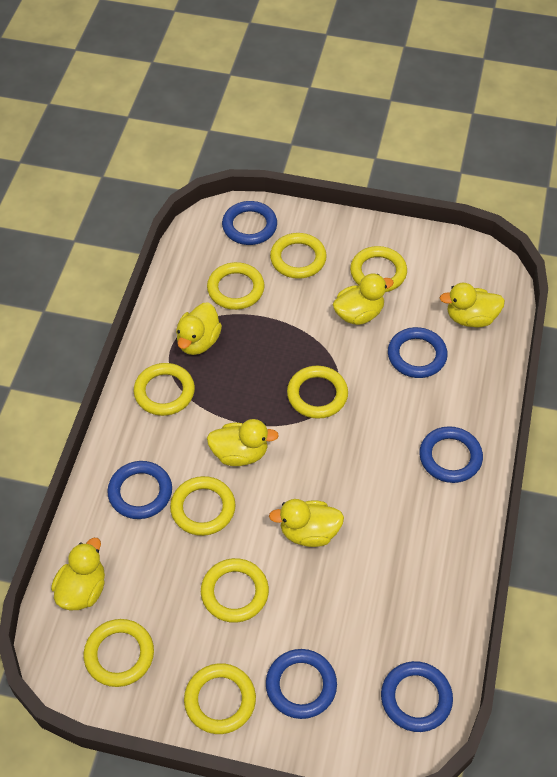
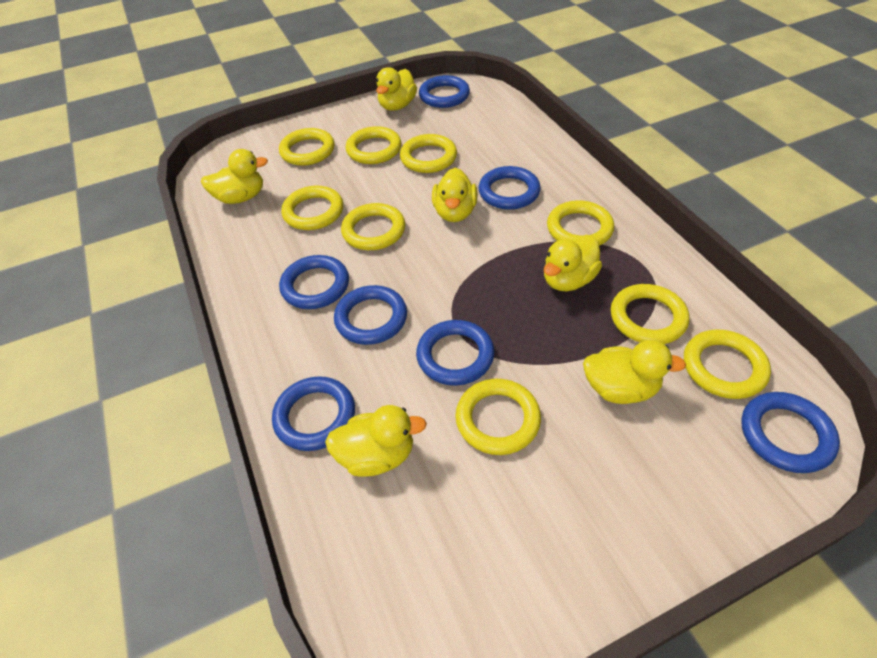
blue ring: 6 -> 7

